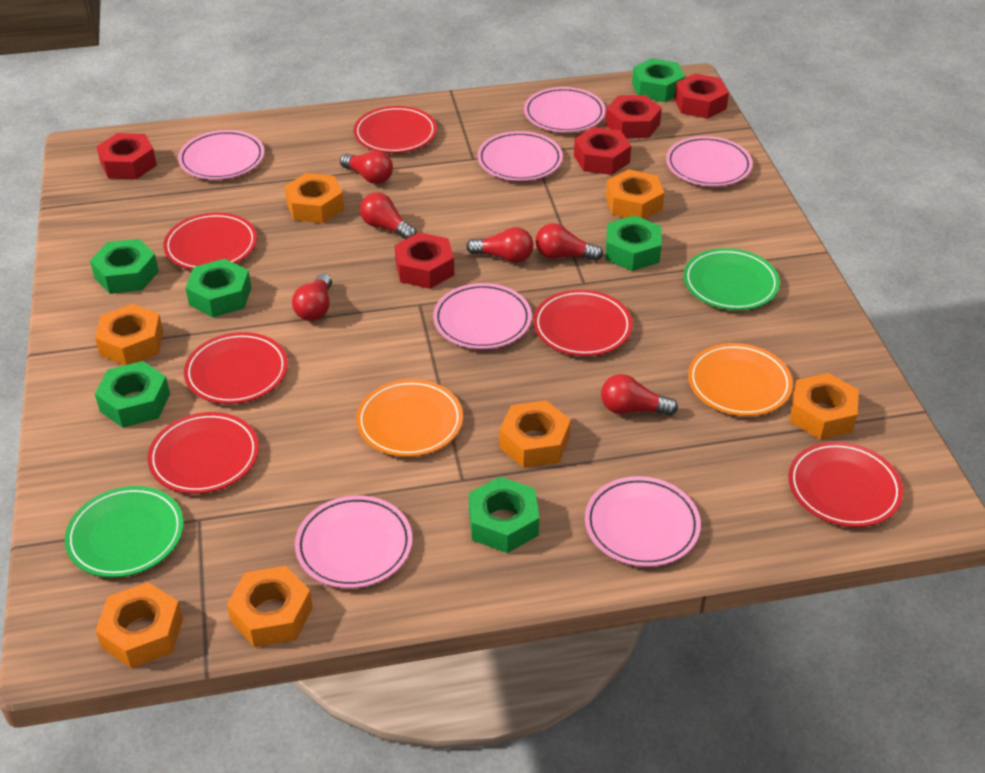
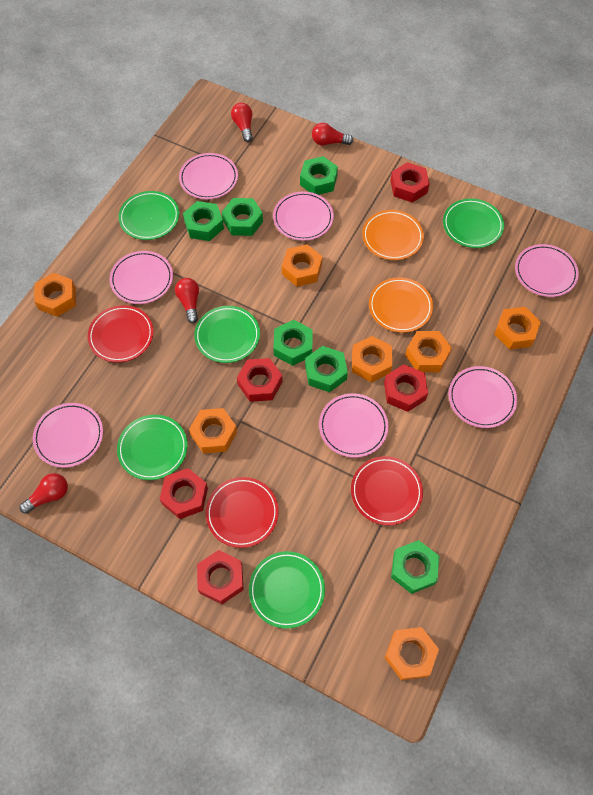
green plate: 2 -> 5
red light bulb: 6 -> 4
red plate: 6 -> 3

